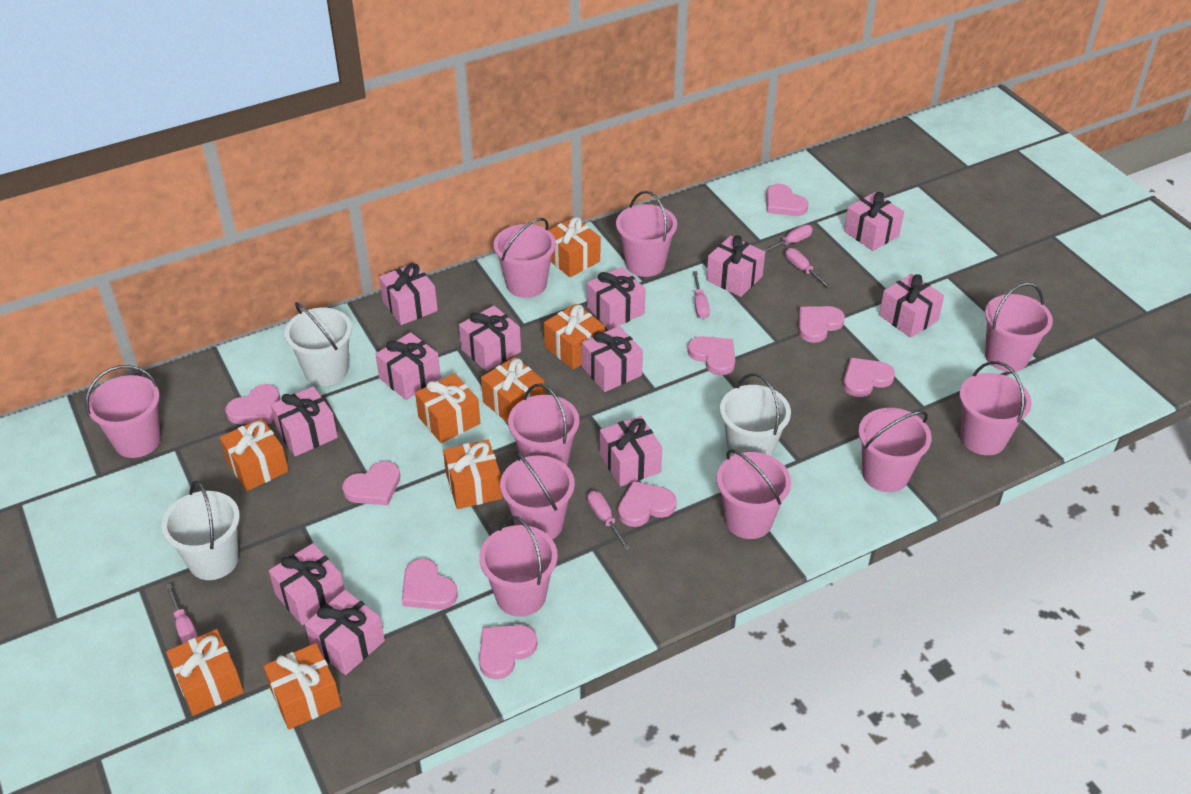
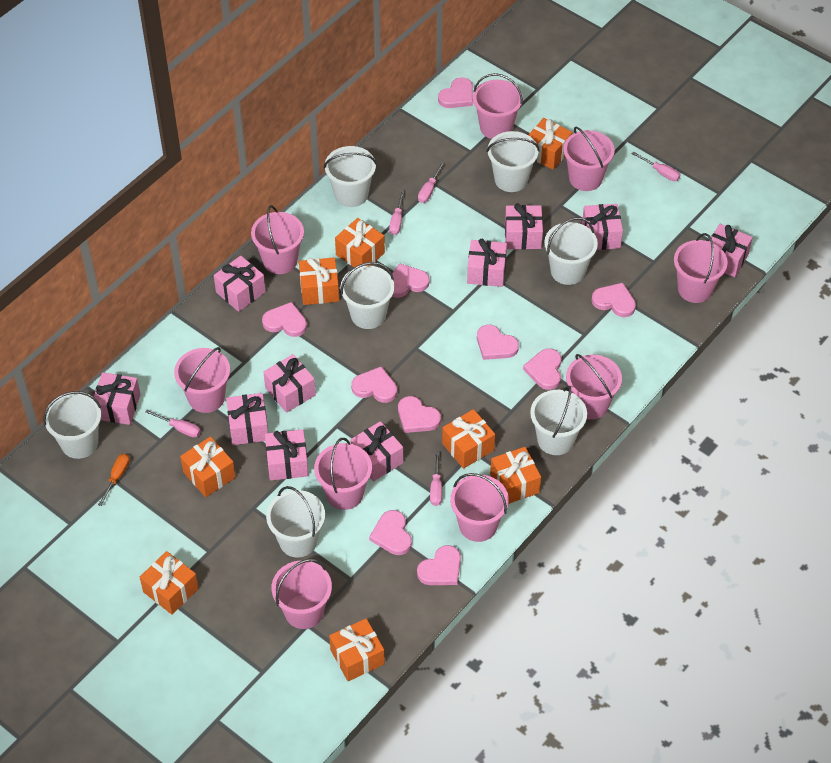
orange screwdriver: 0 -> 1
pink bucket: 10 -> 9
pink gift: 12 -> 10
pink heart: 9 -> 10
white bucket: 3 -> 7

